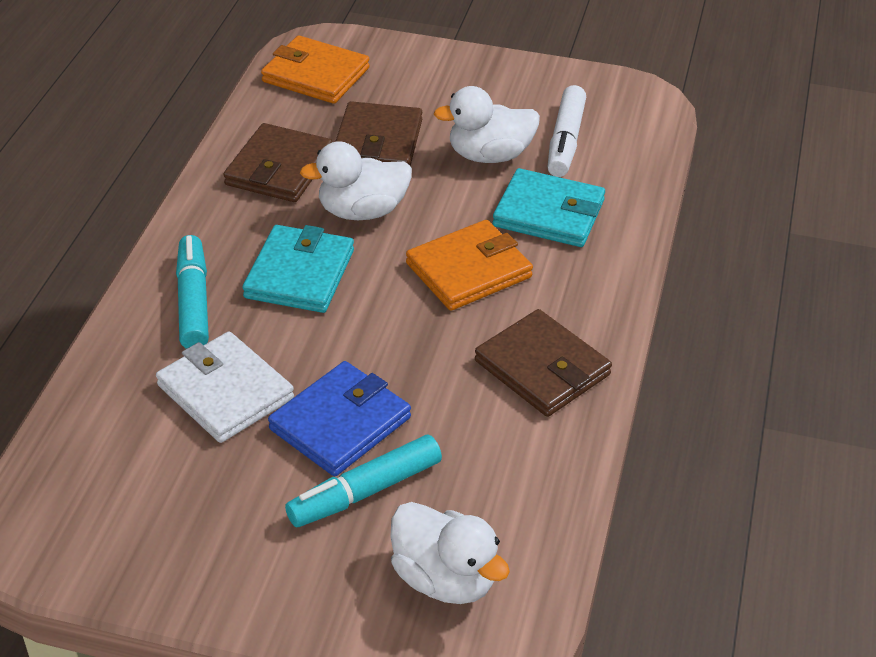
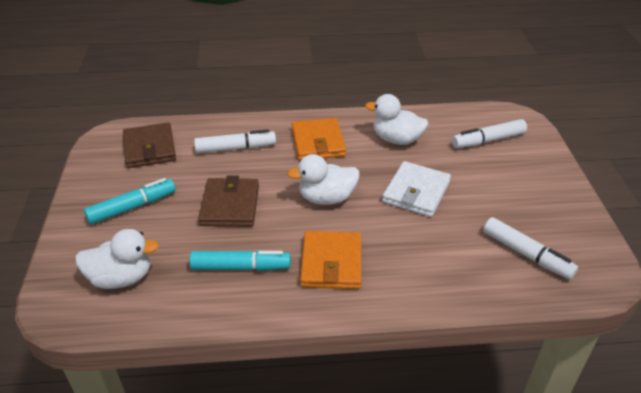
blue wallet: 1 -> 0
brown wallet: 3 -> 2
turquoise wallet: 2 -> 0
white marker: 1 -> 3

